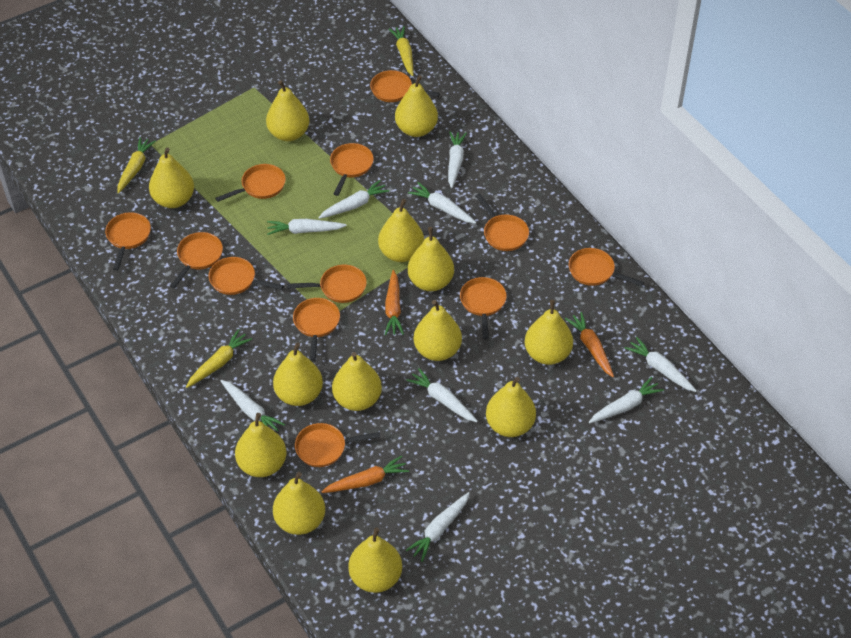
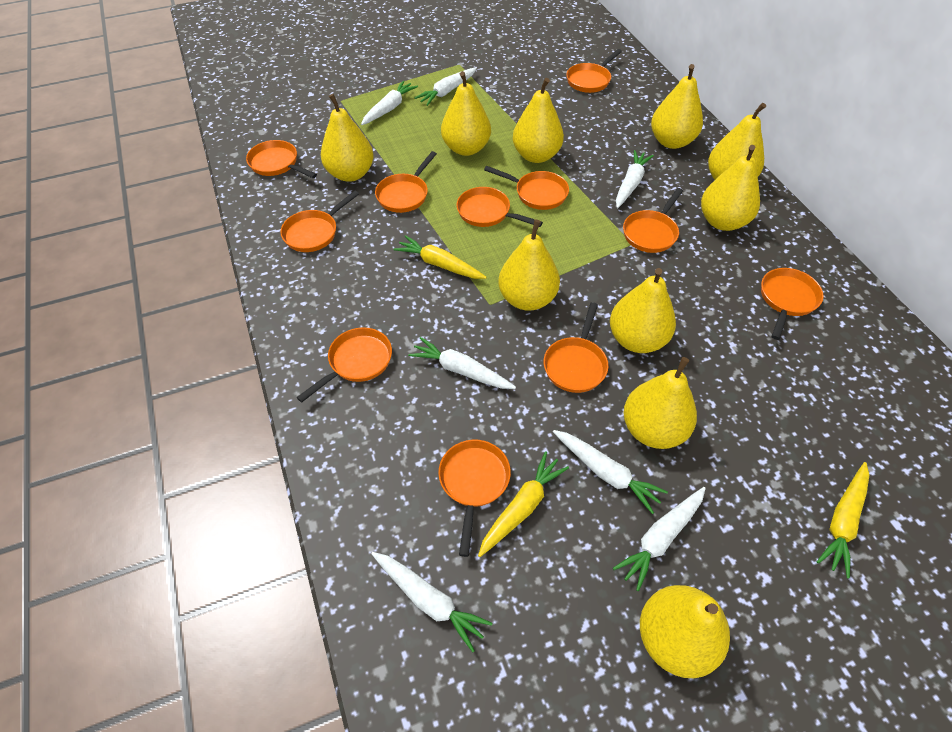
orange carrot: 3 -> 0
orange pan: 12 -> 11
white carrot: 9 -> 7
yellow pear: 13 -> 10

